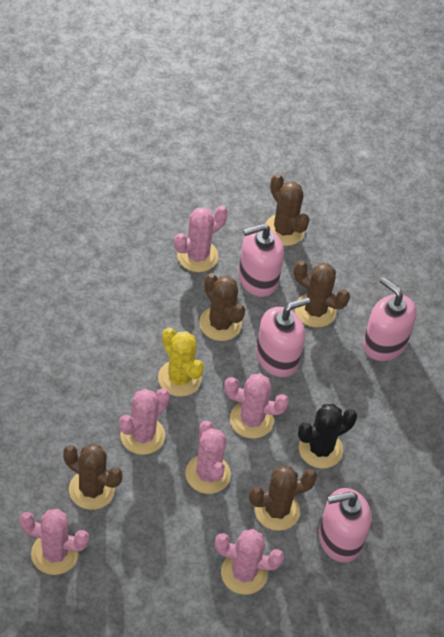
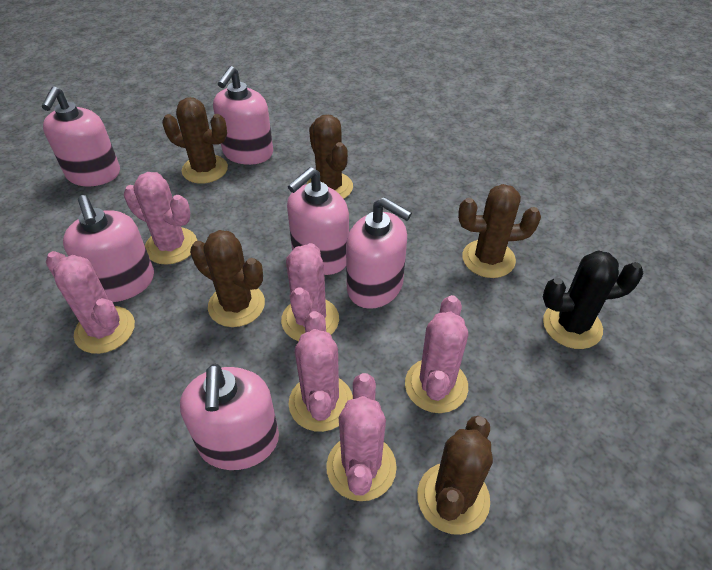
pink soap dispenser: 4 -> 6
yellow cactus: 1 -> 0

